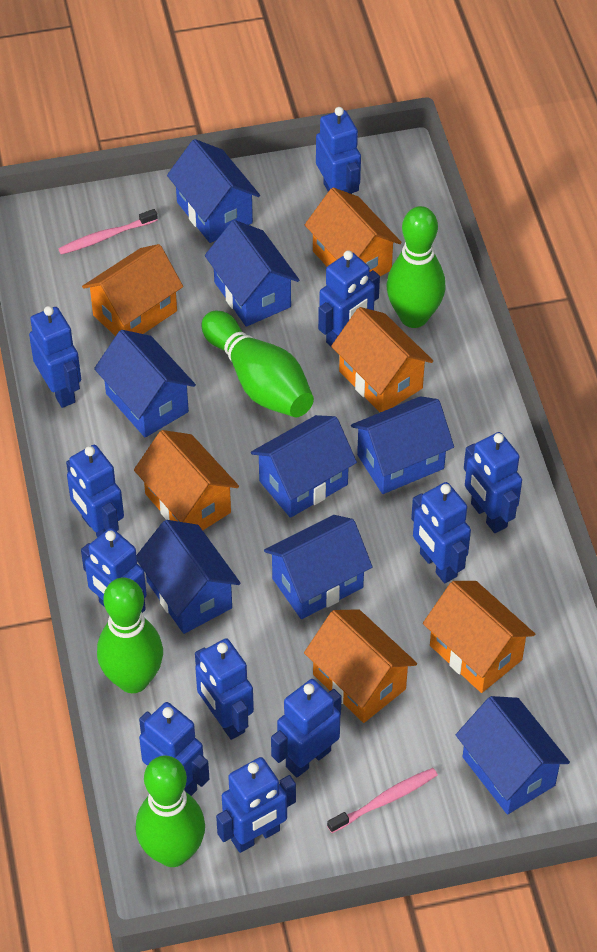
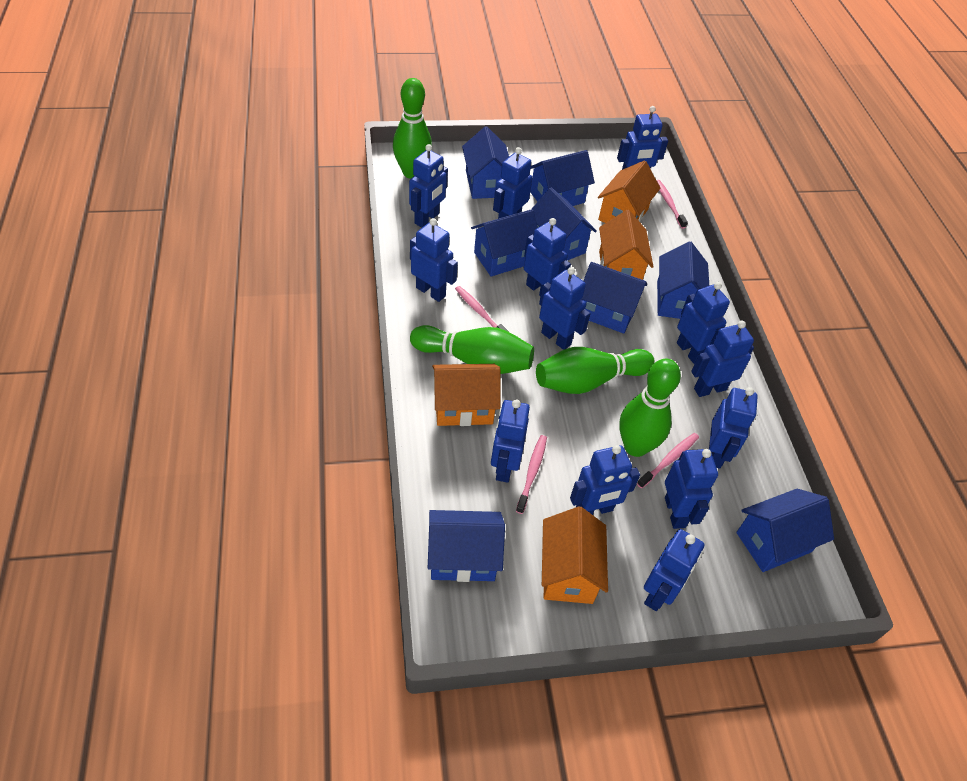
blue robot: 11 -> 13
orange house: 6 -> 4
pink toothbrush: 2 -> 4

